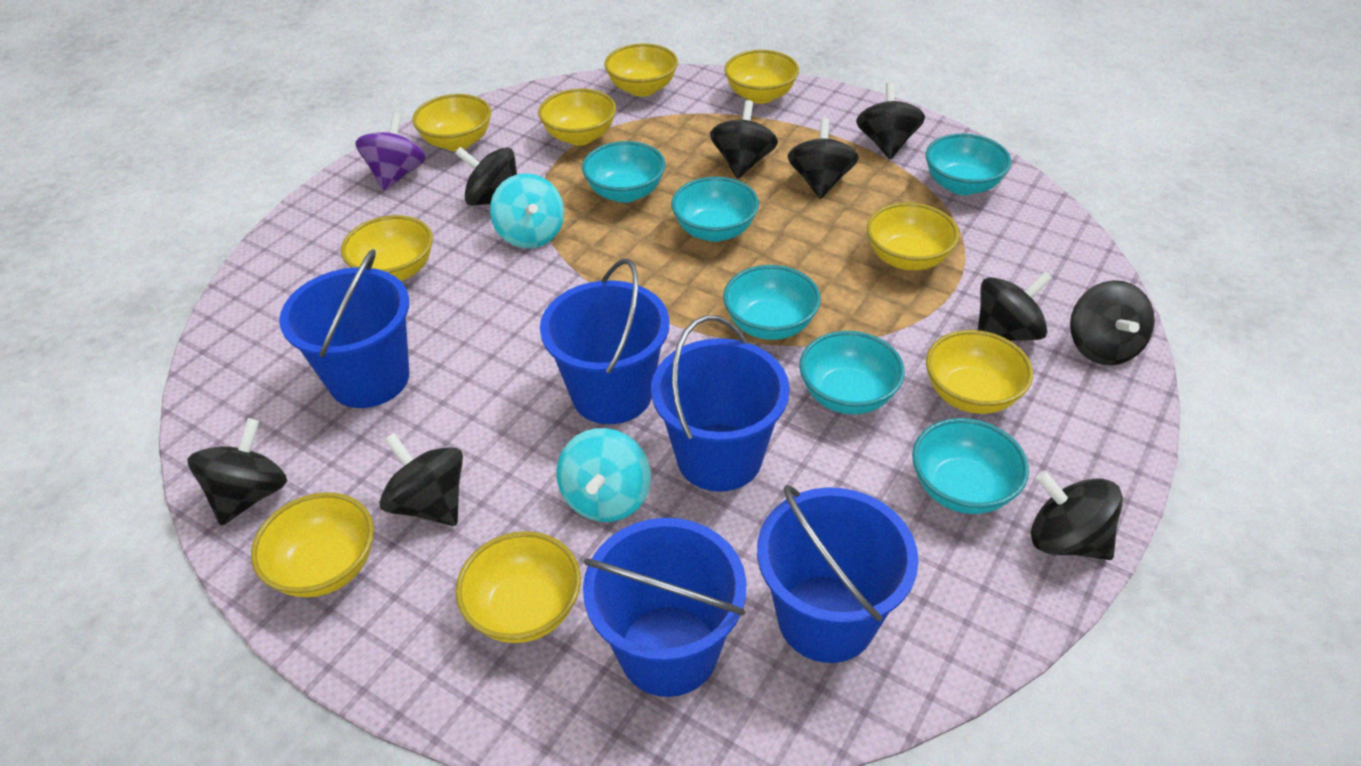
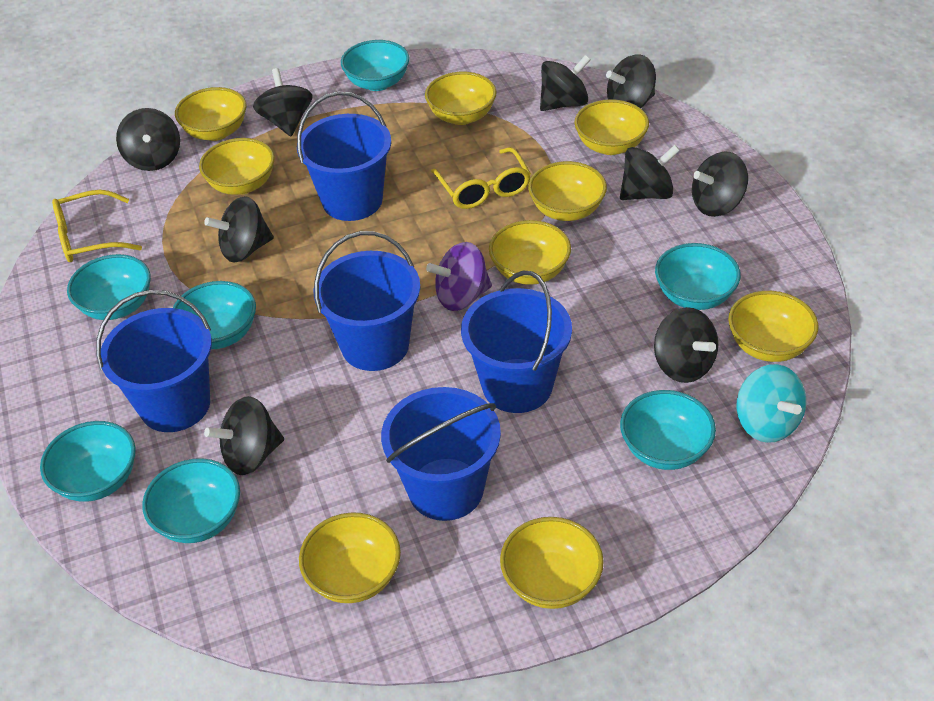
turquoise bowl: 6 -> 7
turquoise spinning top: 2 -> 1
yellow glasses: 0 -> 2

